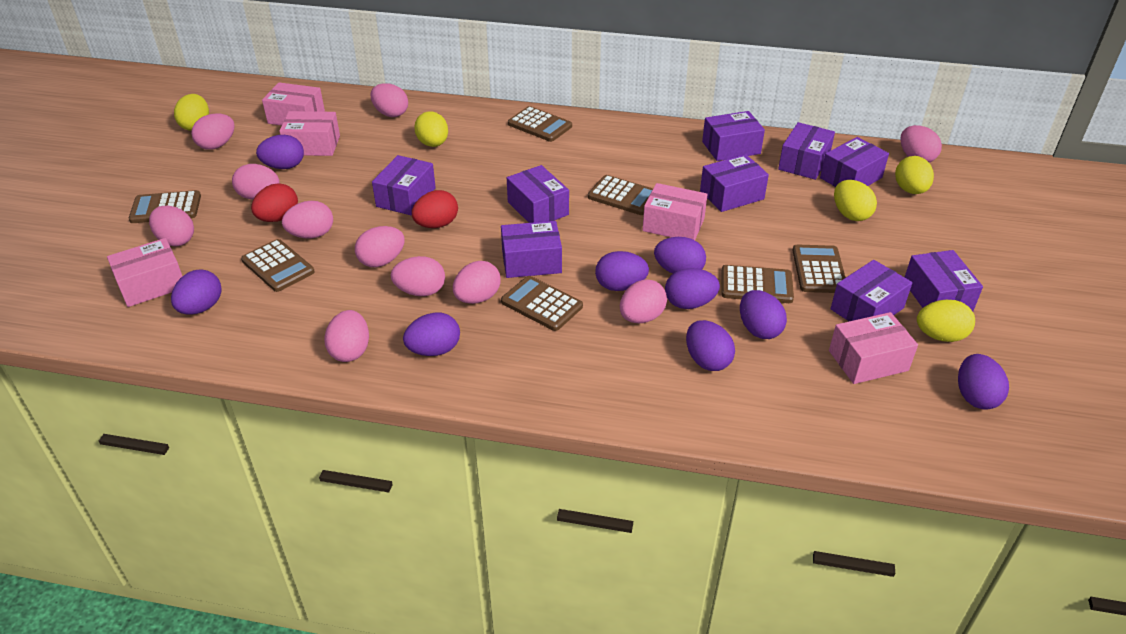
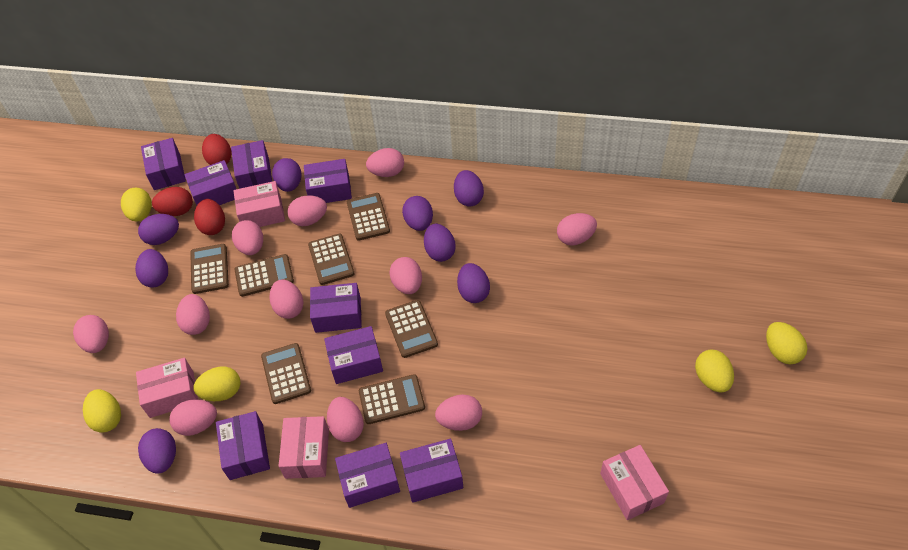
pink box: 5 -> 4
purple egg: 9 -> 8
red egg: 2 -> 3

